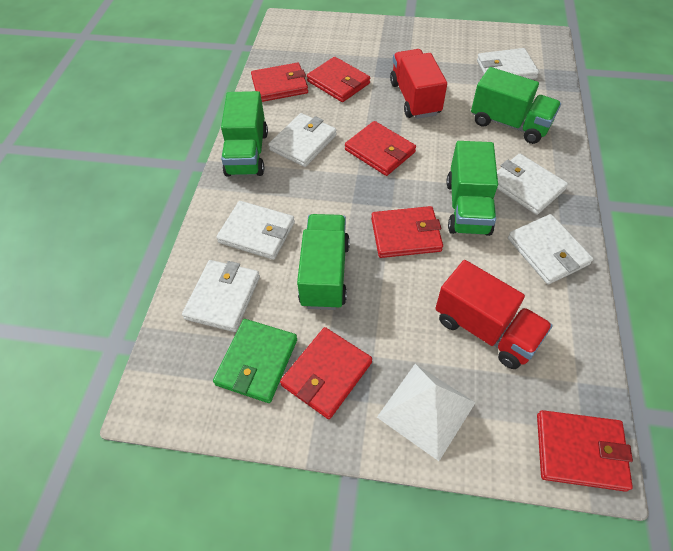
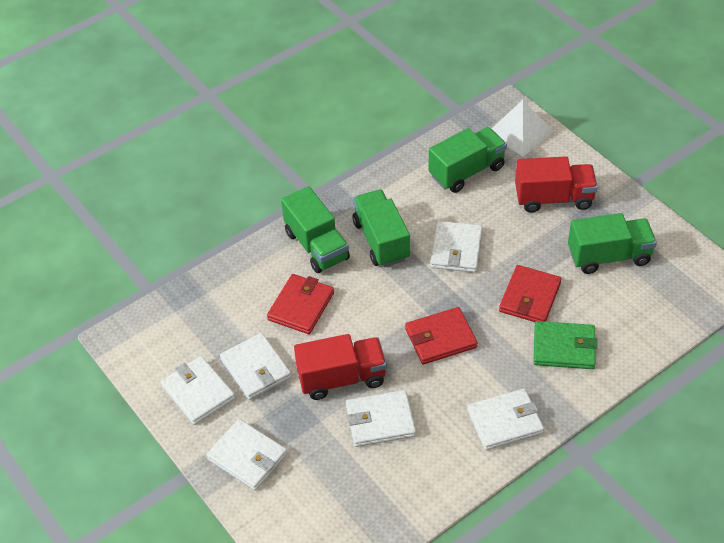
red wallet: 6 -> 3

